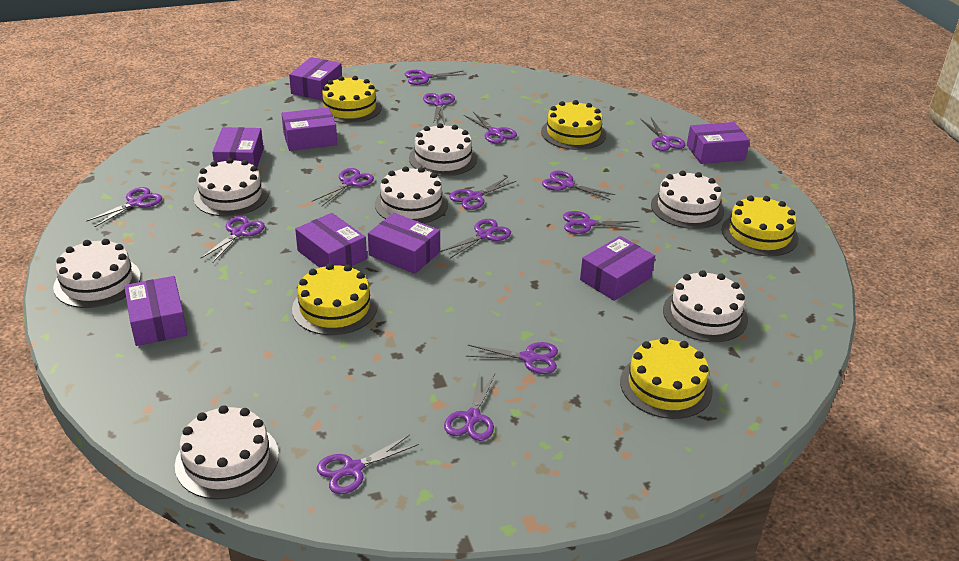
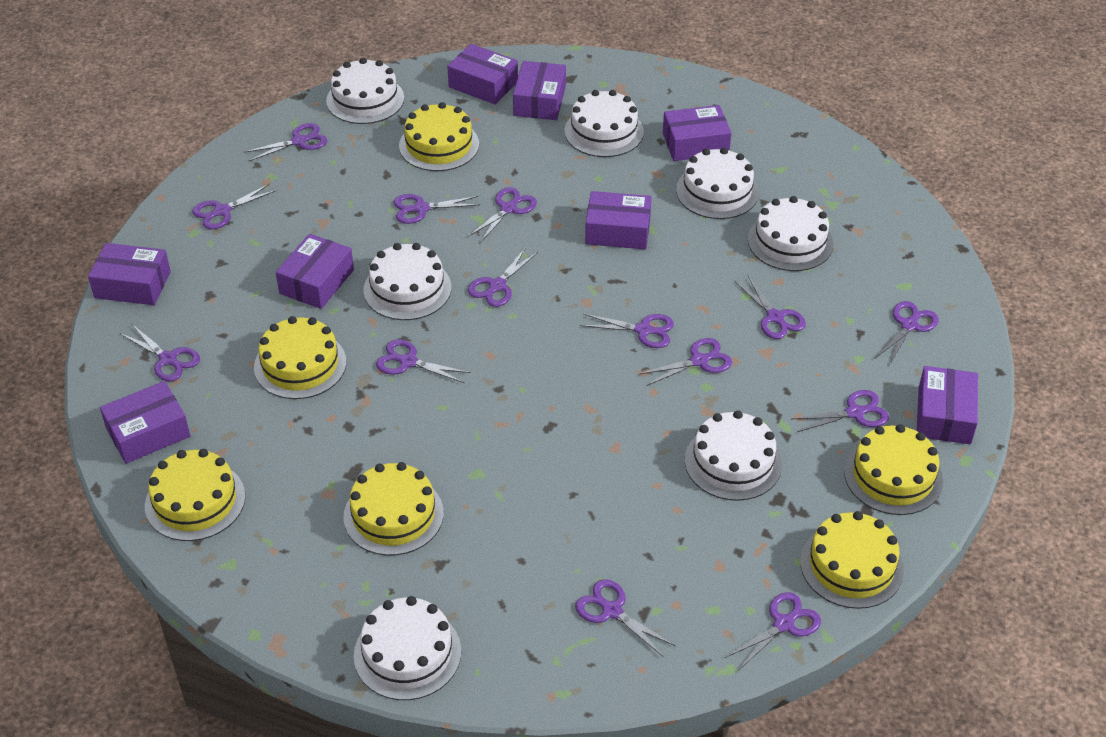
yellow cake: 5 -> 6

